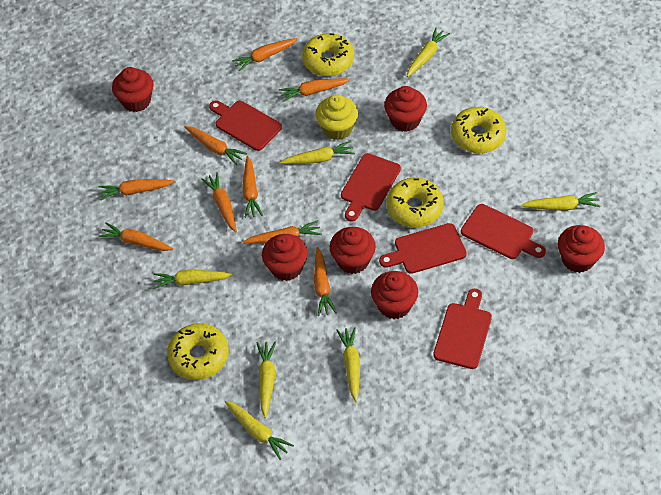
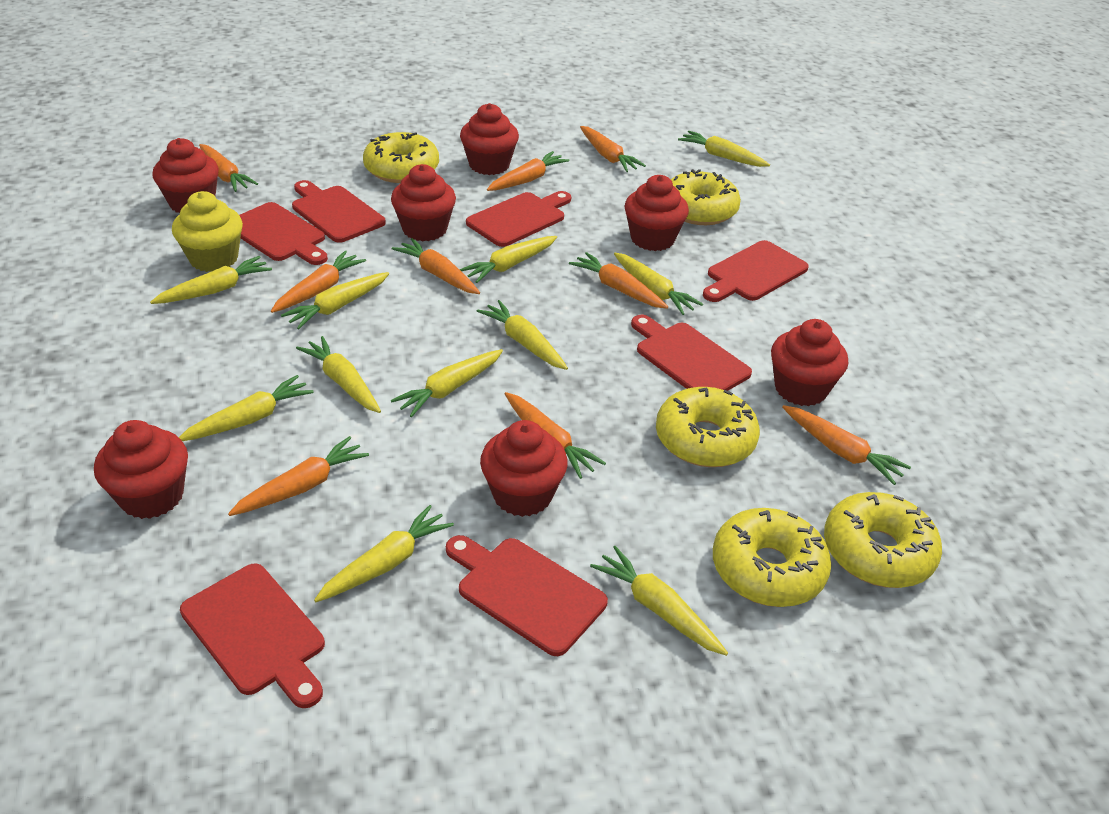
red cupcake: 6 -> 7
red cutting board: 5 -> 7
yellow carrot: 7 -> 11
yellow donut: 4 -> 5

